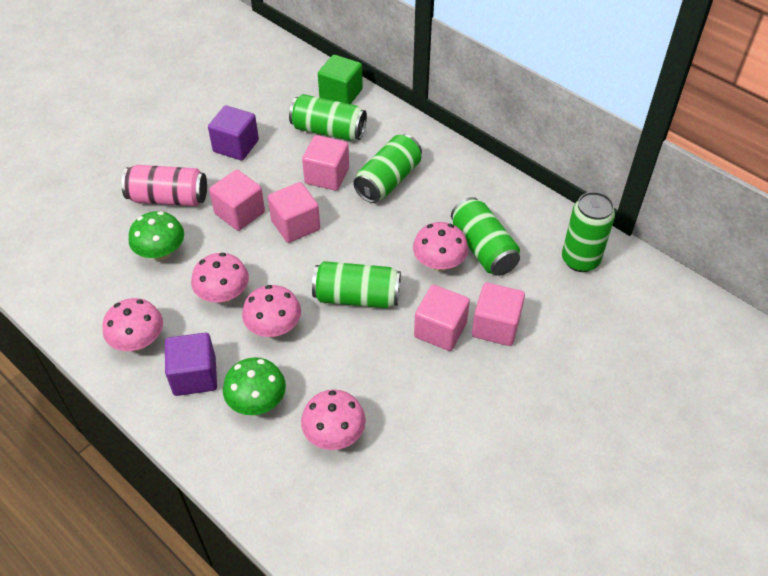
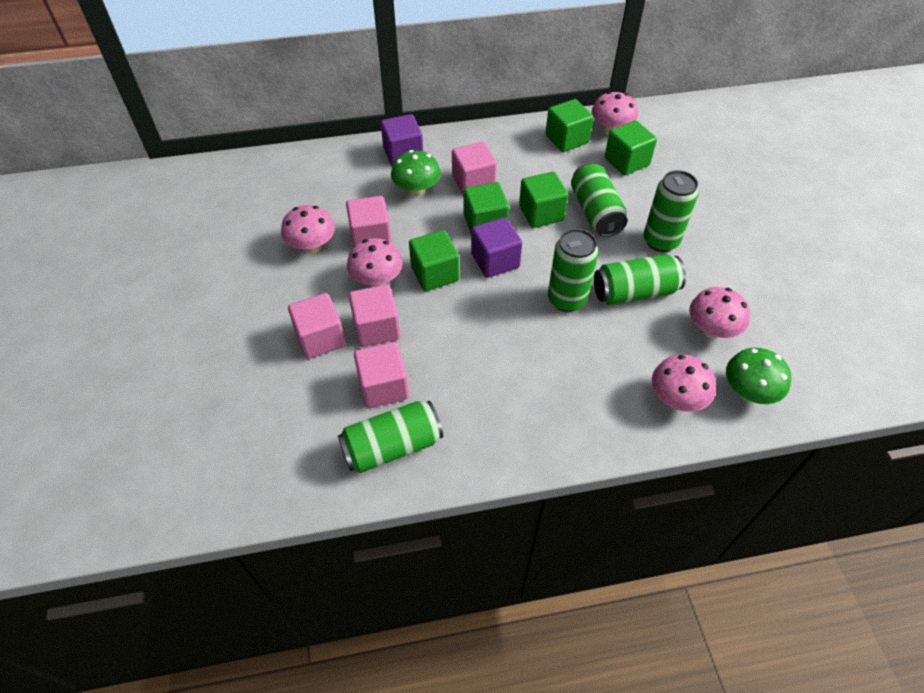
green cube: 1 -> 5
pink can: 1 -> 0

